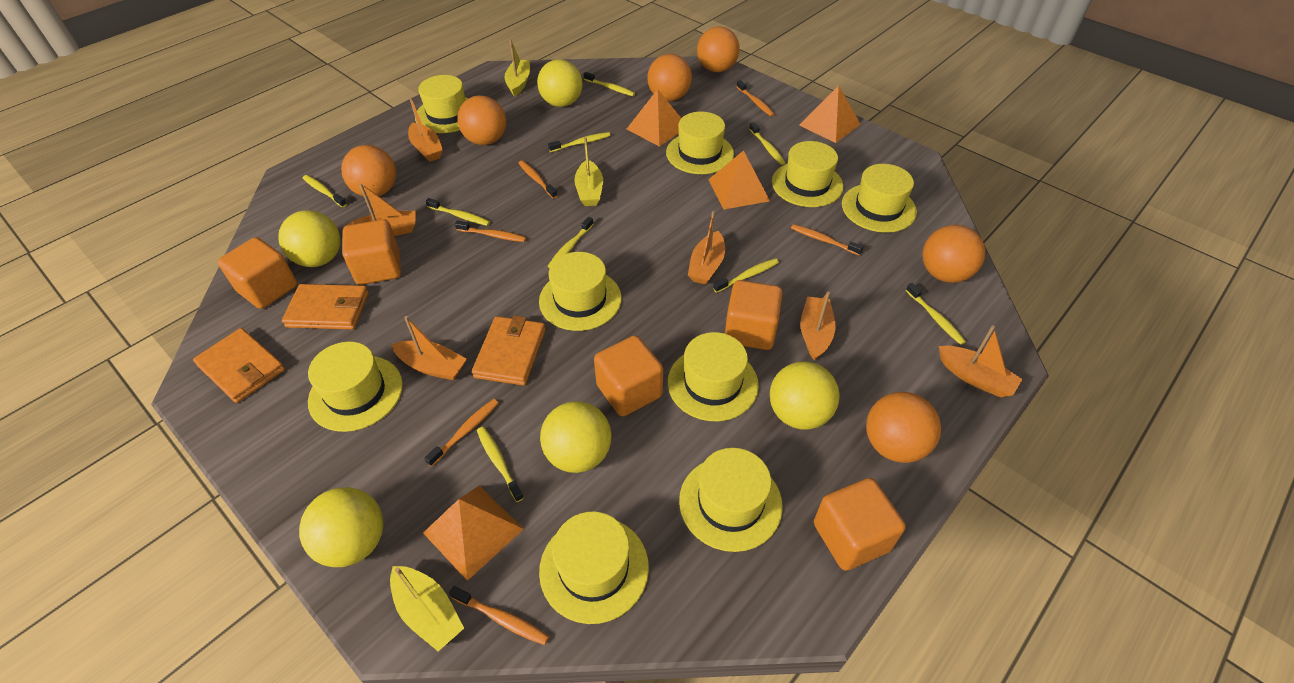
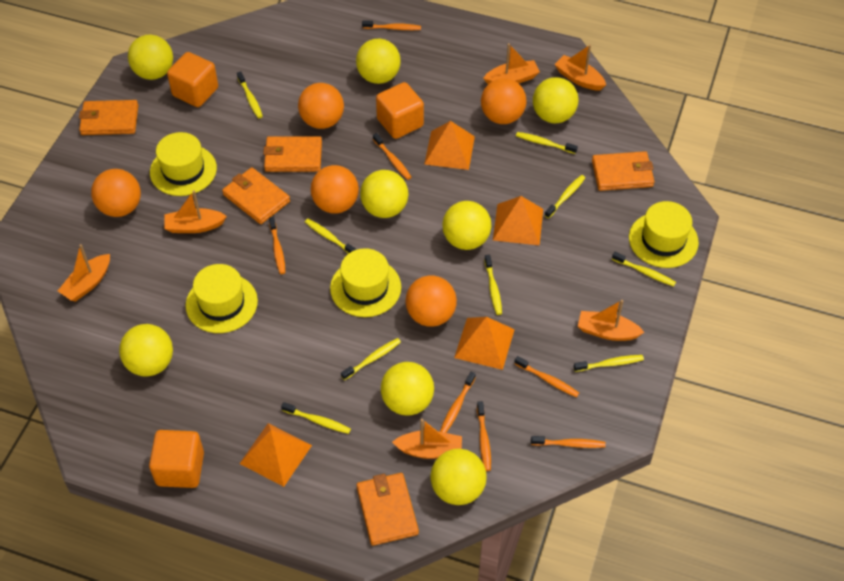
orange ball: 6 -> 5
orange cube: 5 -> 3
orange toothbrush: 6 -> 7
orange wallet: 3 -> 5
yellow ball: 5 -> 8
yellow boat: 3 -> 0
yellow hat: 9 -> 4

